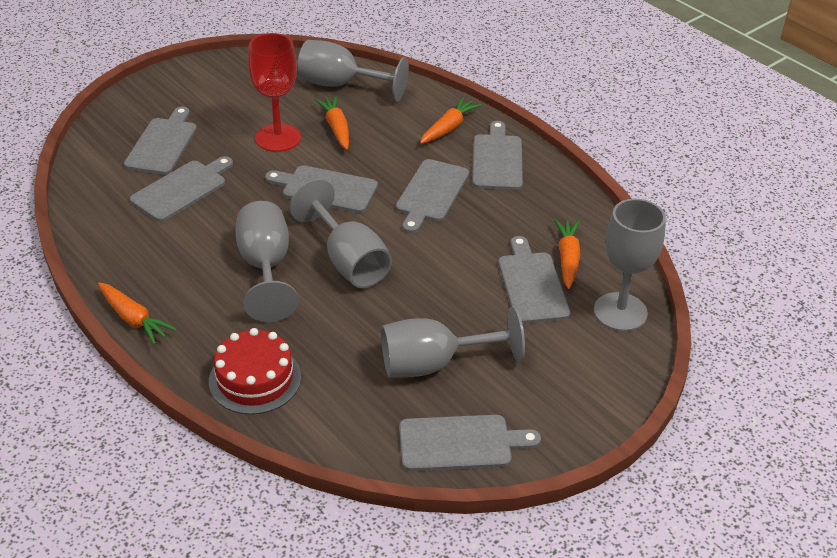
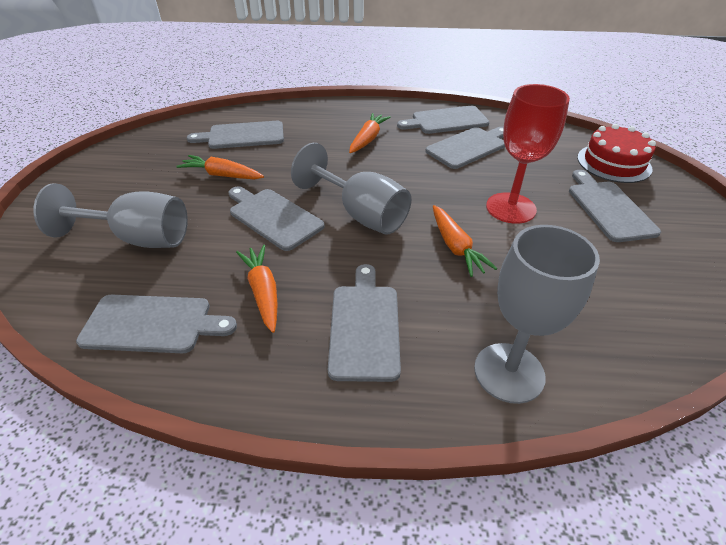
grey goblet: 5 -> 3

